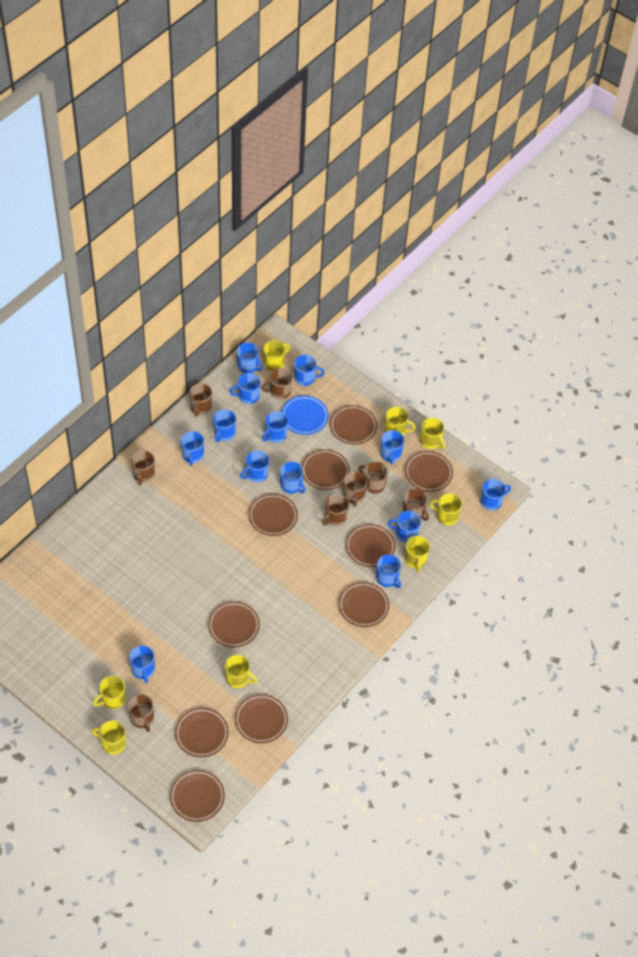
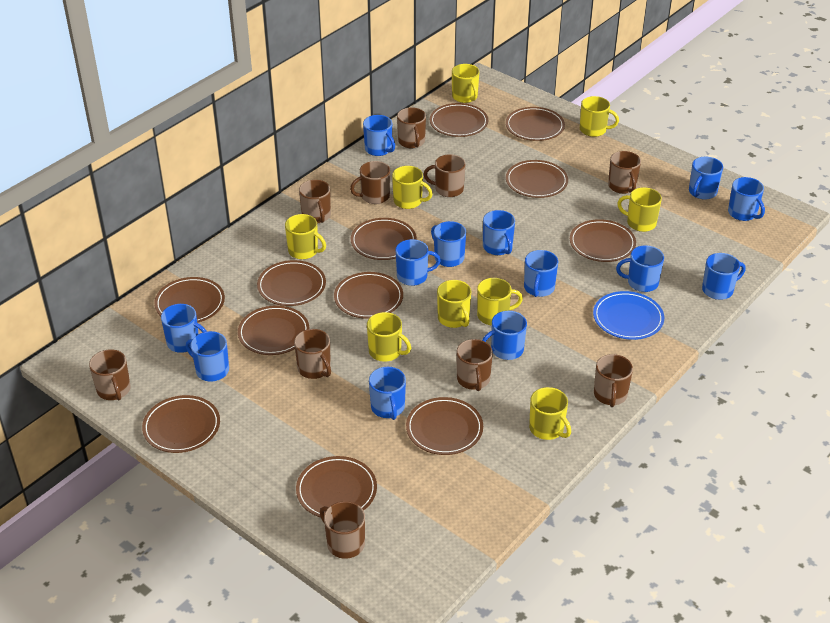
brown mug: 8 -> 10
brown plate: 10 -> 12
yellow mug: 8 -> 9

